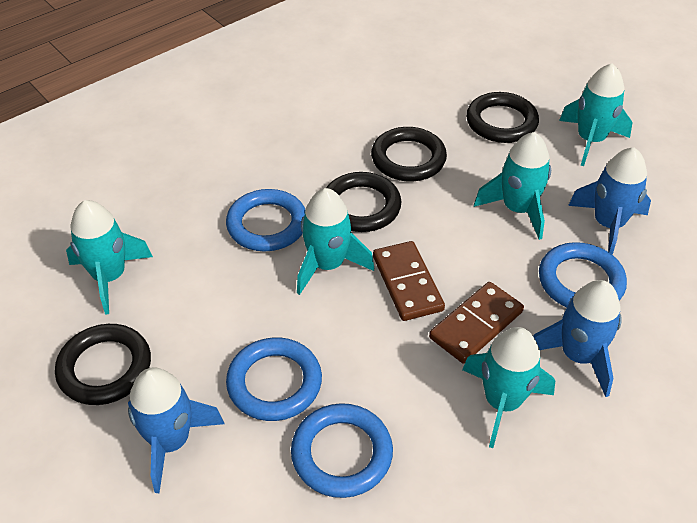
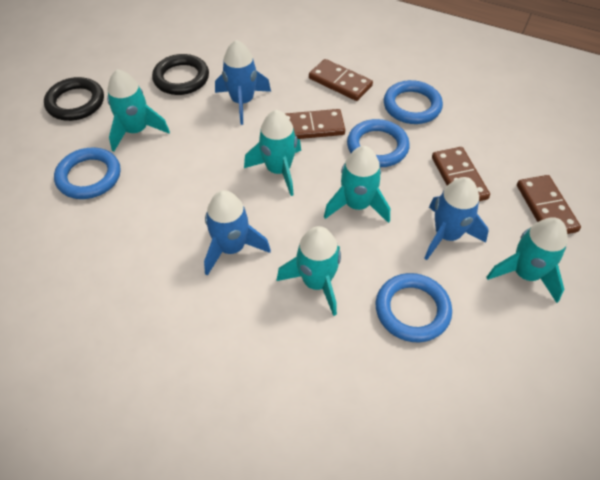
black ring: 4 -> 2
brown domino: 2 -> 4

